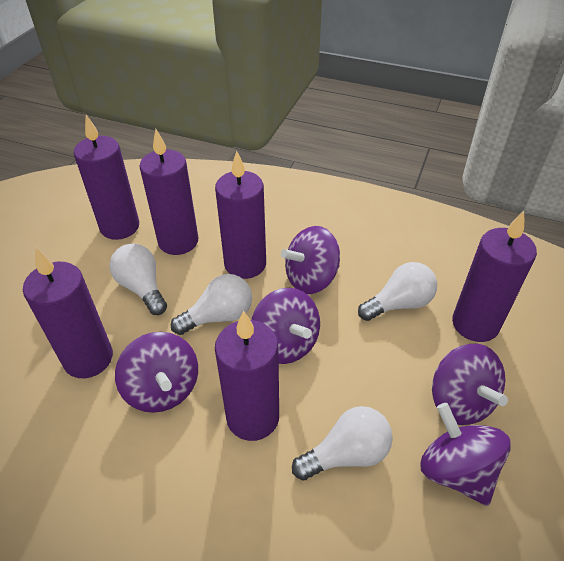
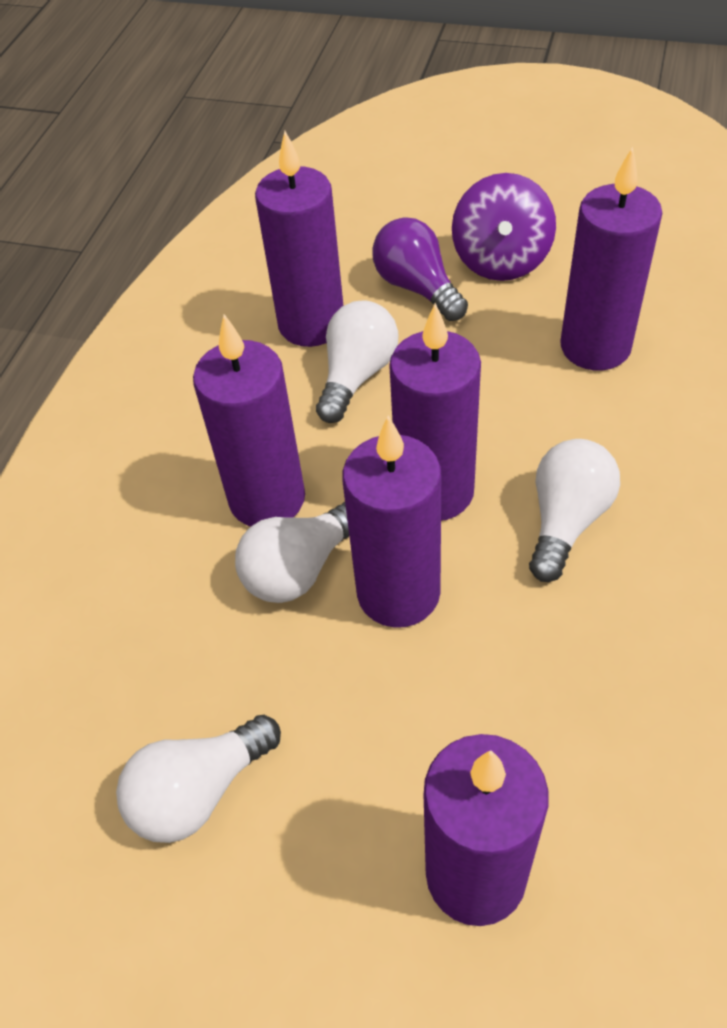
purple light bulb: 0 -> 1
purple spinning top: 5 -> 1

